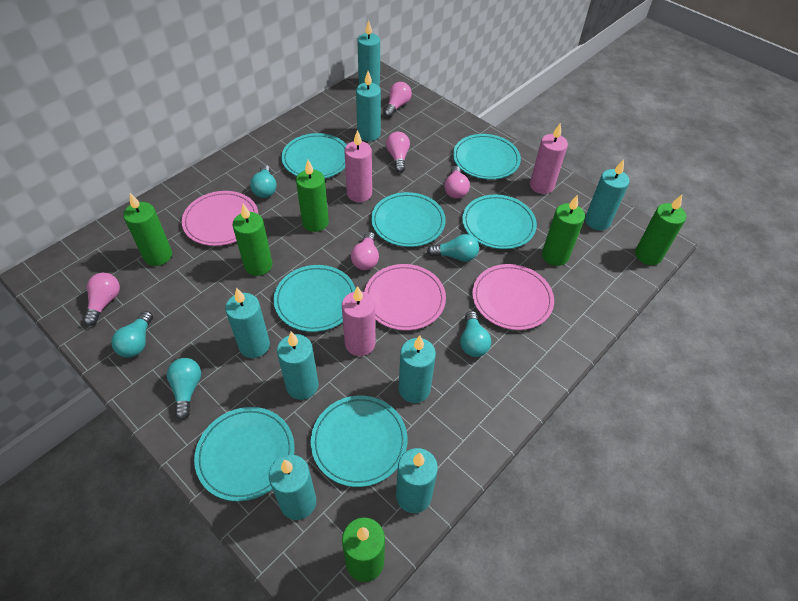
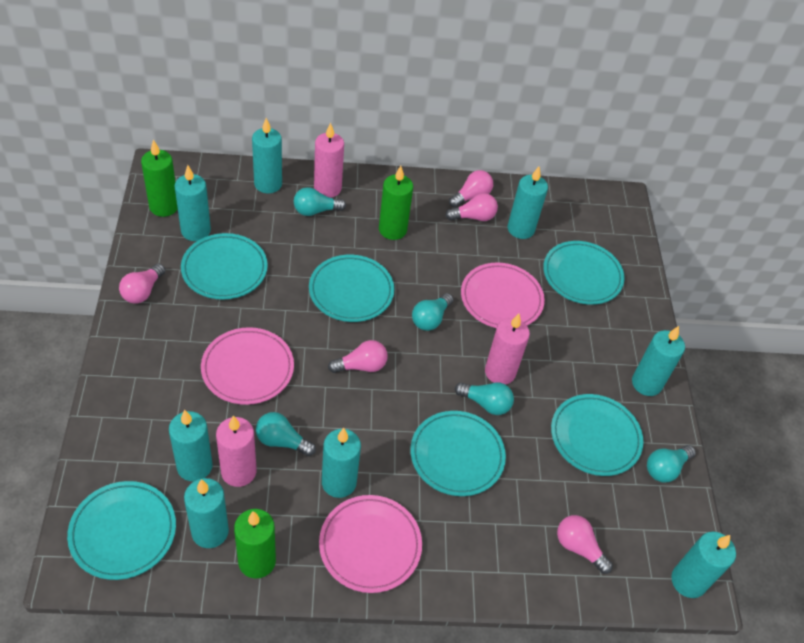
green candle: 6 -> 3
turquoise plate: 7 -> 6

